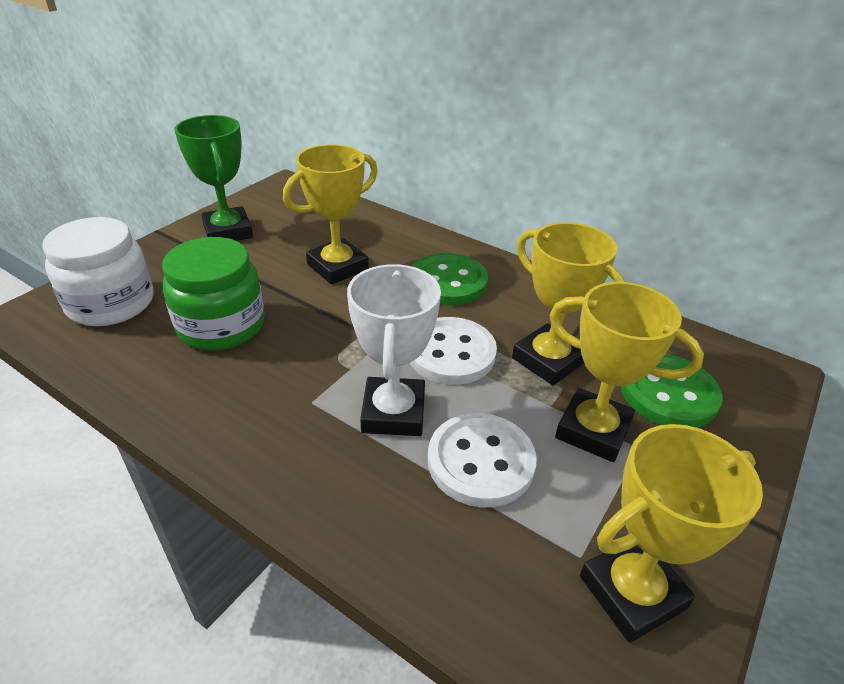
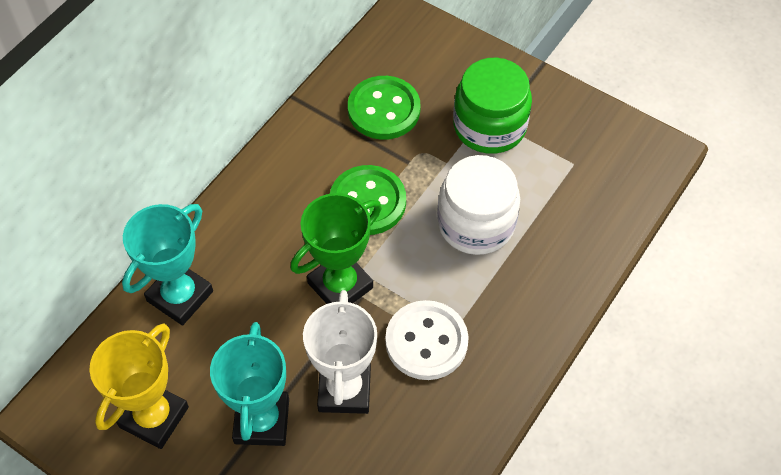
turquoise trophy: 0 -> 2
white button: 2 -> 1
yellow trophy: 4 -> 1

